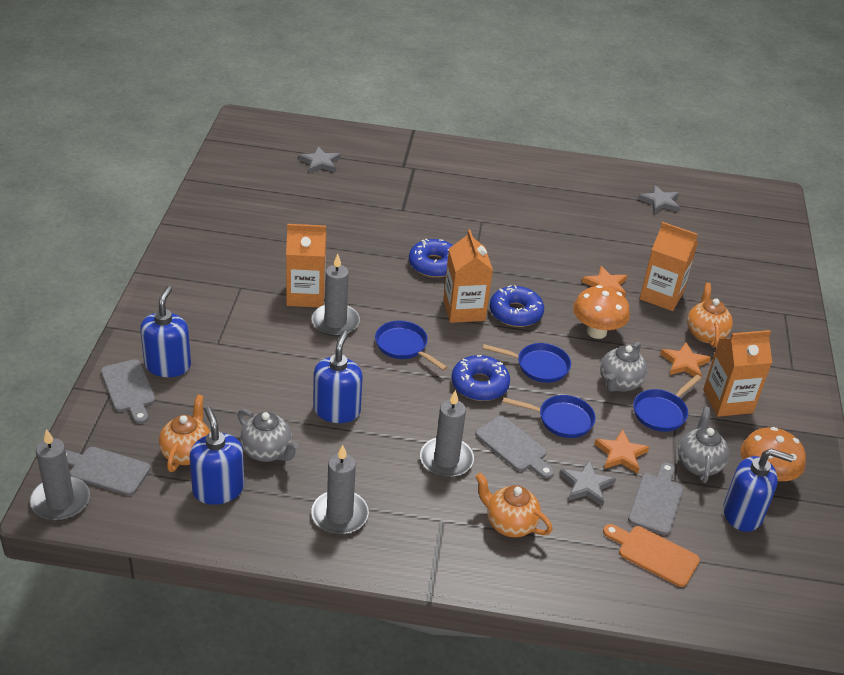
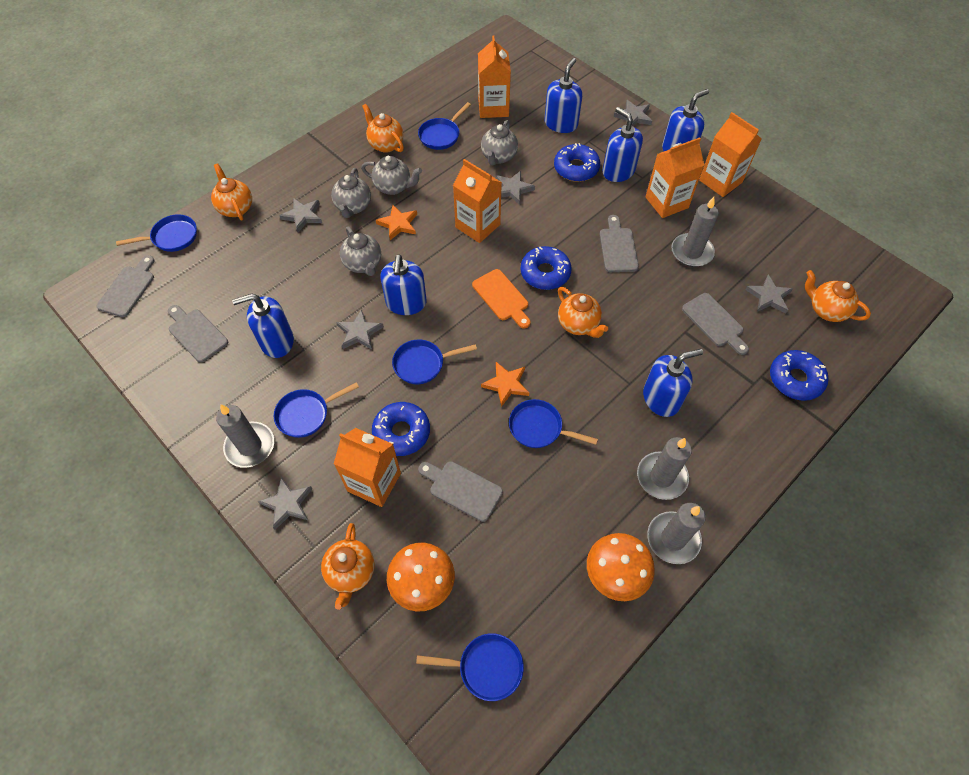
blue donut: 3 -> 4
blue pan: 4 -> 6
blue soap dispenser: 4 -> 6
grey cutting board: 4 -> 5
grey star: 3 -> 6
grey teapot: 3 -> 4
orange carton: 4 -> 5
orange star: 3 -> 2
orange teapot: 3 -> 5

